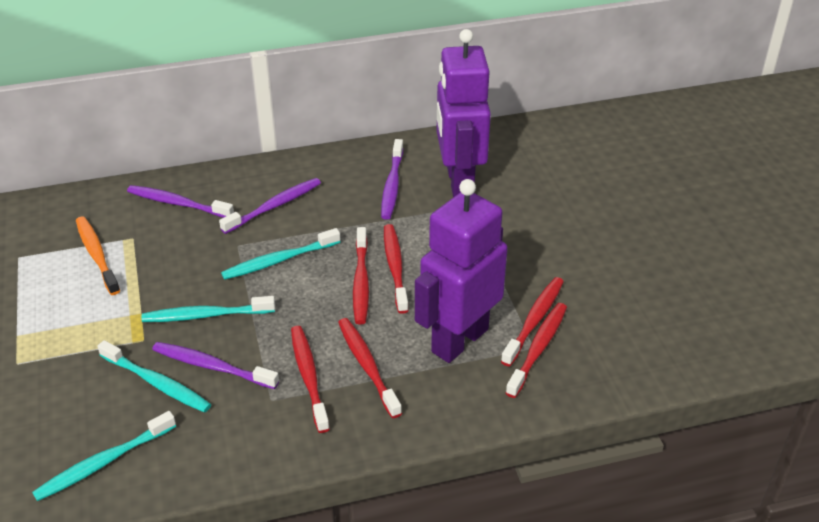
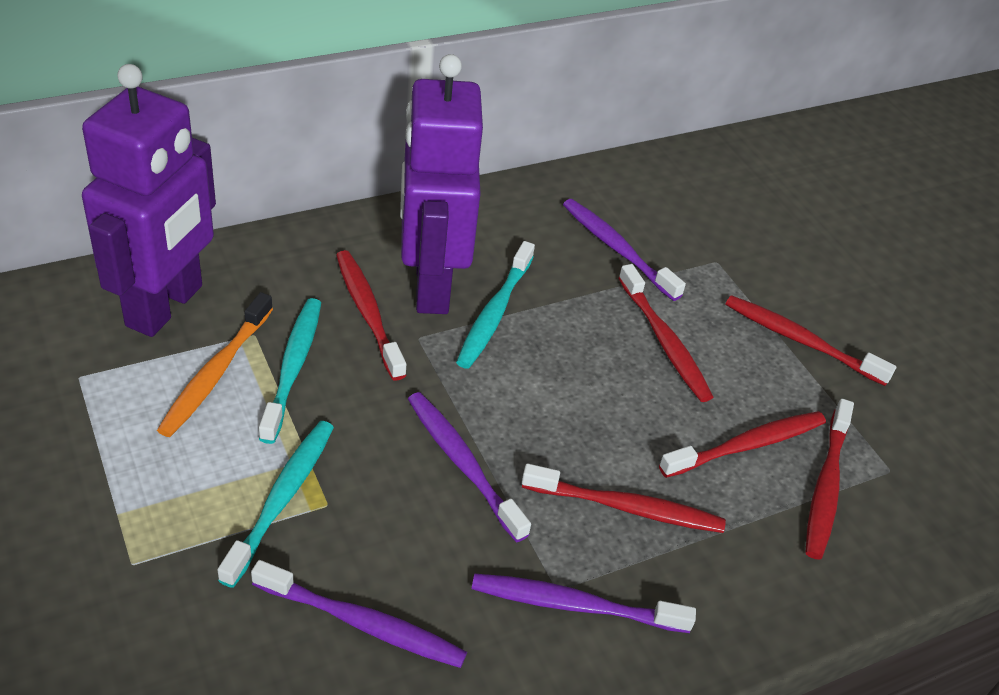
turquoise toothbrush: 4 -> 3

